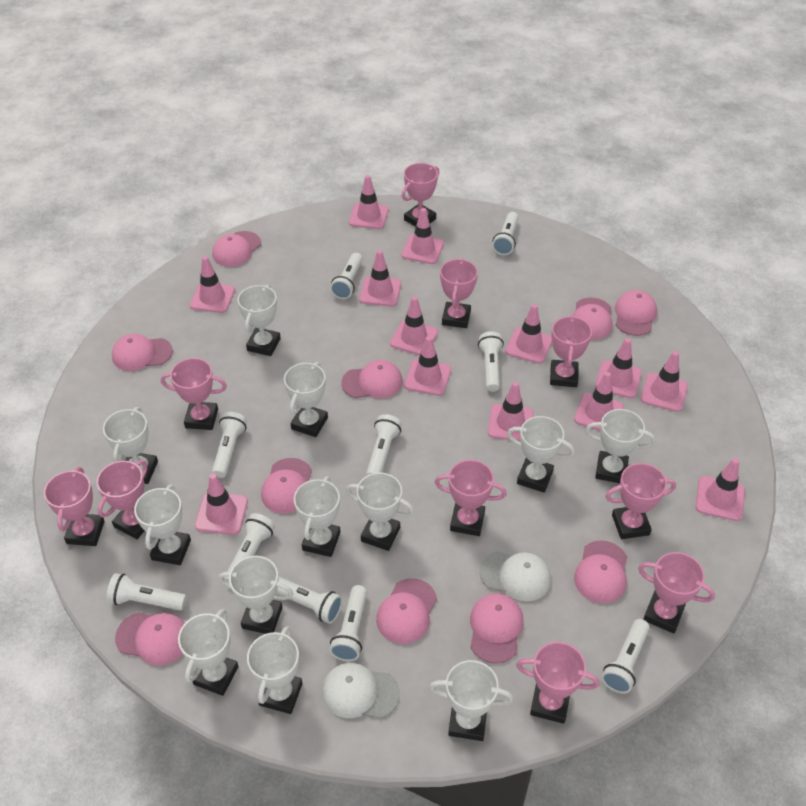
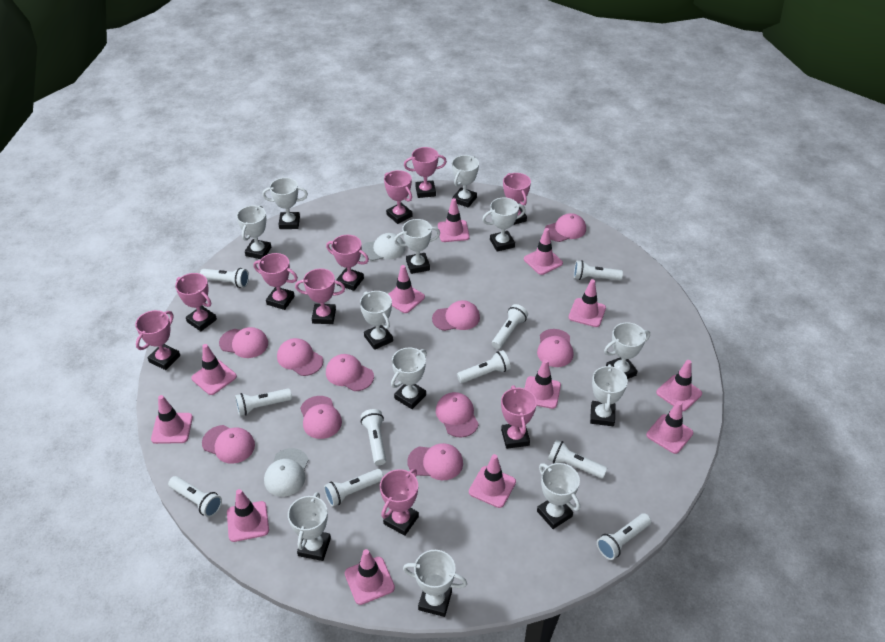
pink traffic cone: 13 -> 12

